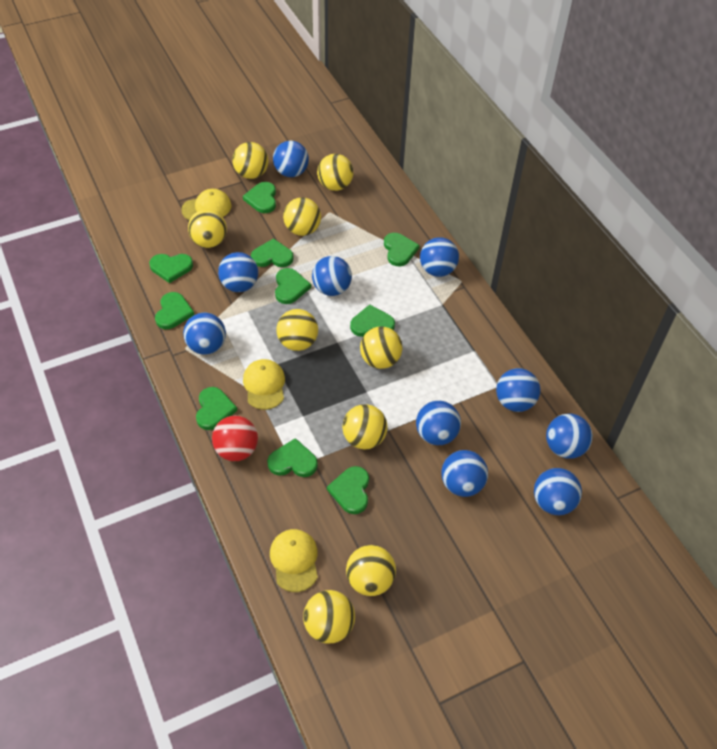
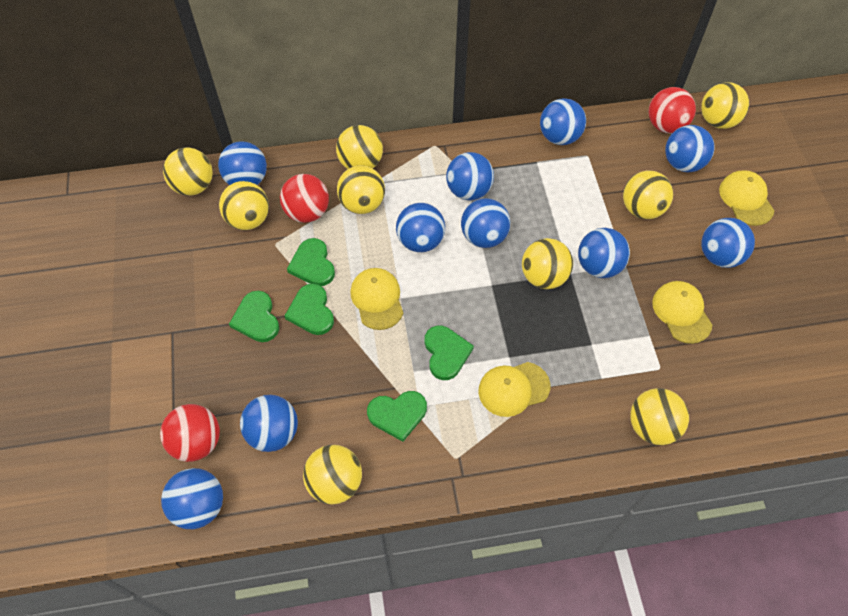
green heart: 10 -> 5
red ball: 1 -> 3
yellow cap: 3 -> 4

